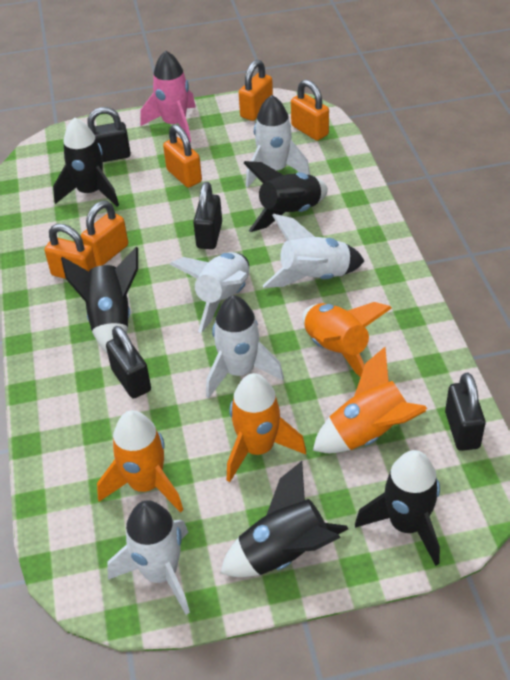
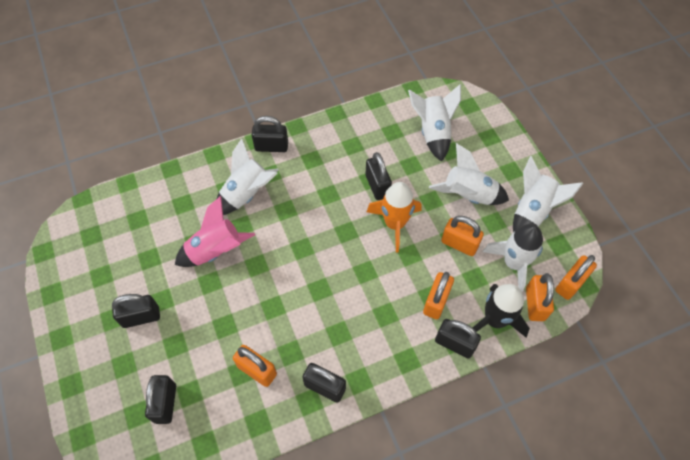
black padlock: 4 -> 6
black rocket: 5 -> 1
orange rocket: 4 -> 1

